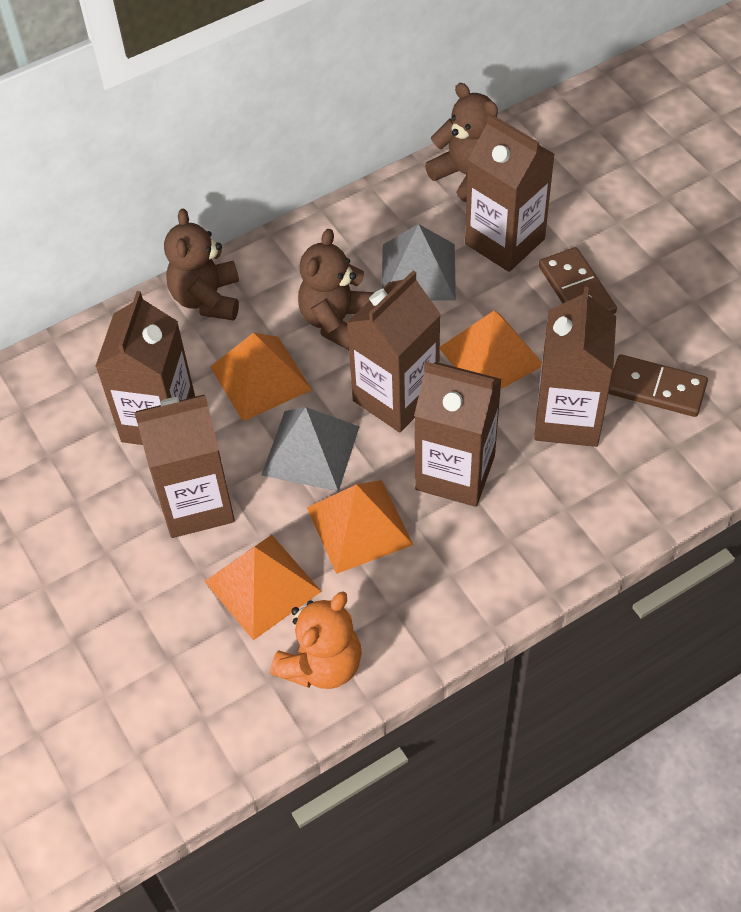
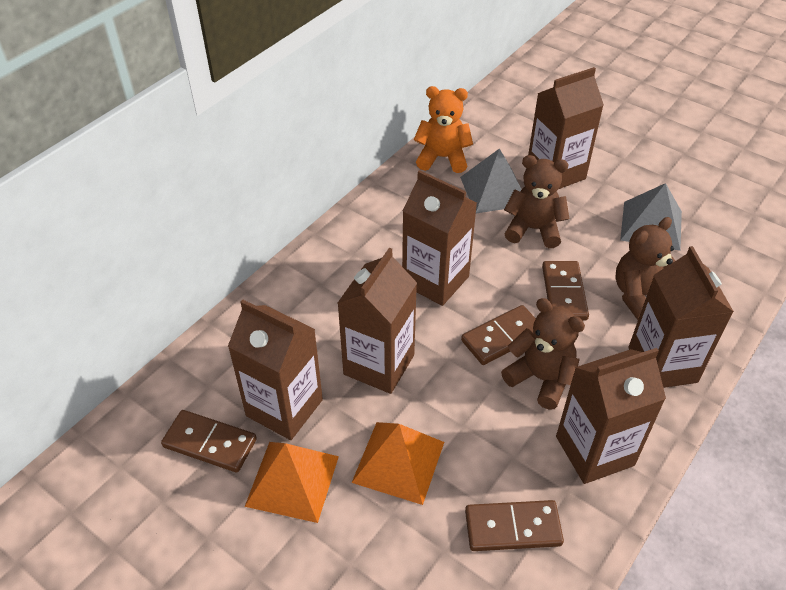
brown domino: 2 -> 4
orange pyramid: 4 -> 2

